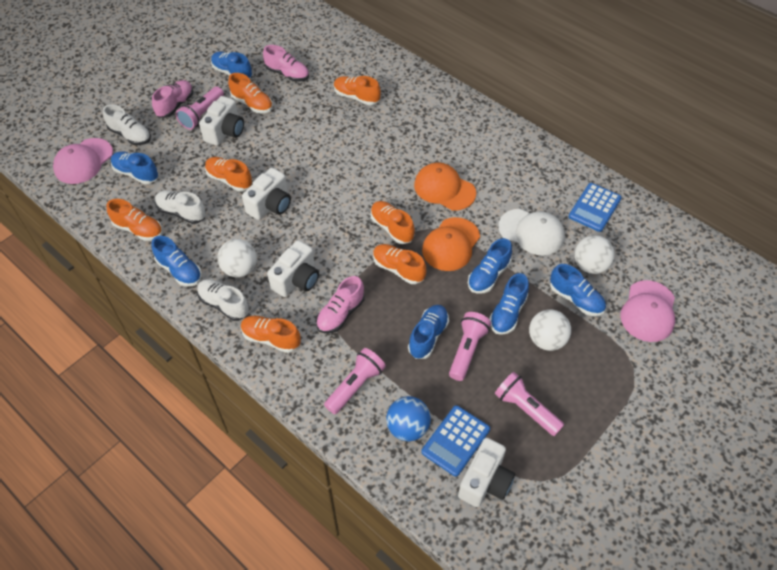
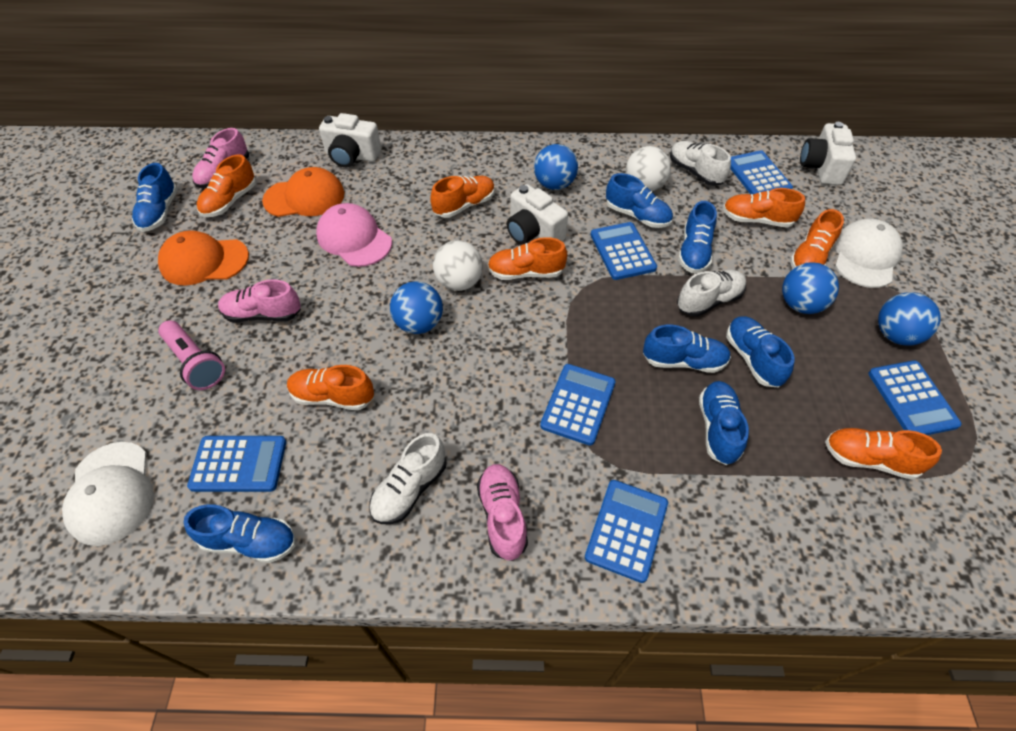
blue ball: 1 -> 4
blue calculator: 2 -> 6
pink cap: 2 -> 1
pink flashlight: 4 -> 1
white ball: 3 -> 2
white camera: 4 -> 3
white cap: 1 -> 2

